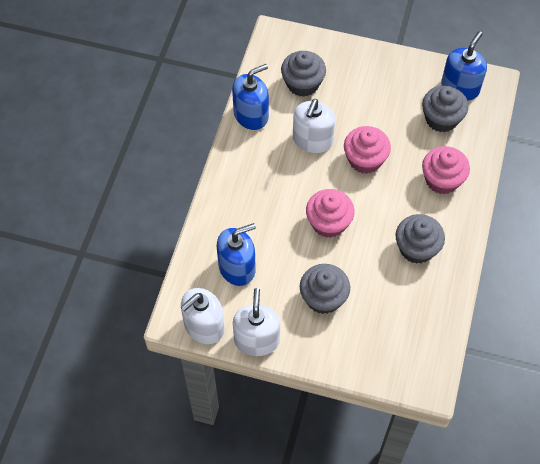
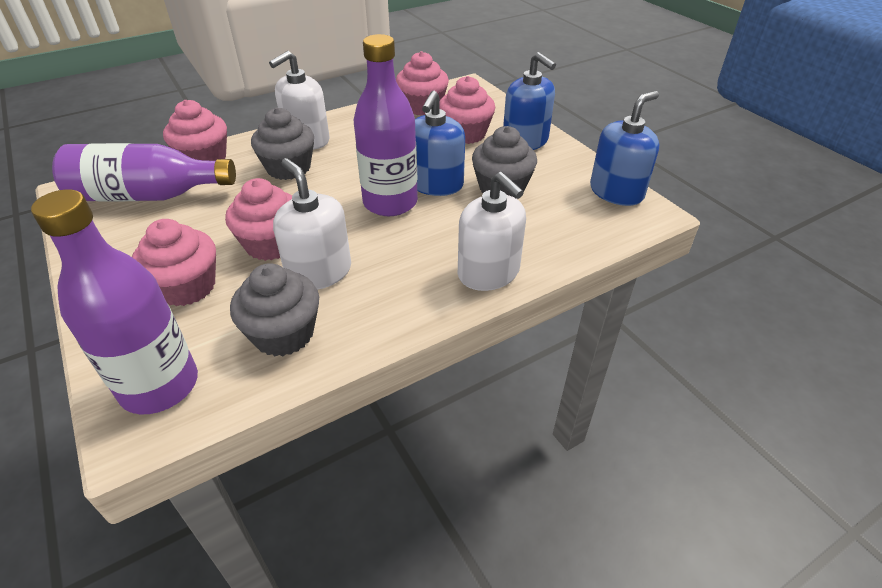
grey cupcake: 4 -> 3
pink cupcake: 3 -> 5
purple bottle: 0 -> 3

